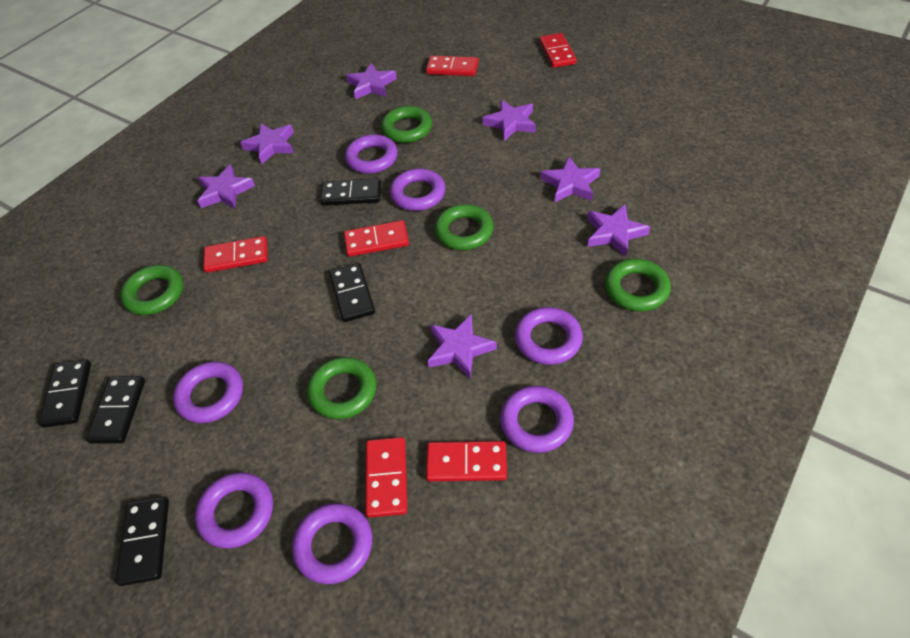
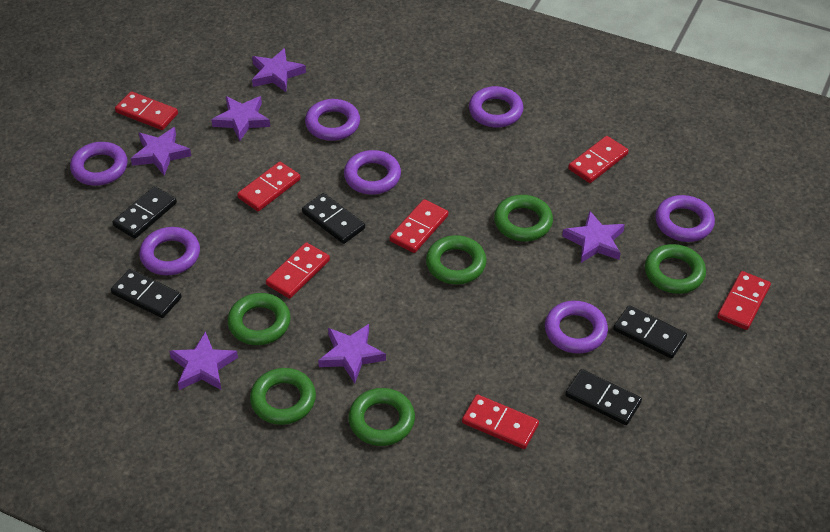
green ring: 5 -> 6
purple star: 7 -> 6
red domino: 6 -> 7

